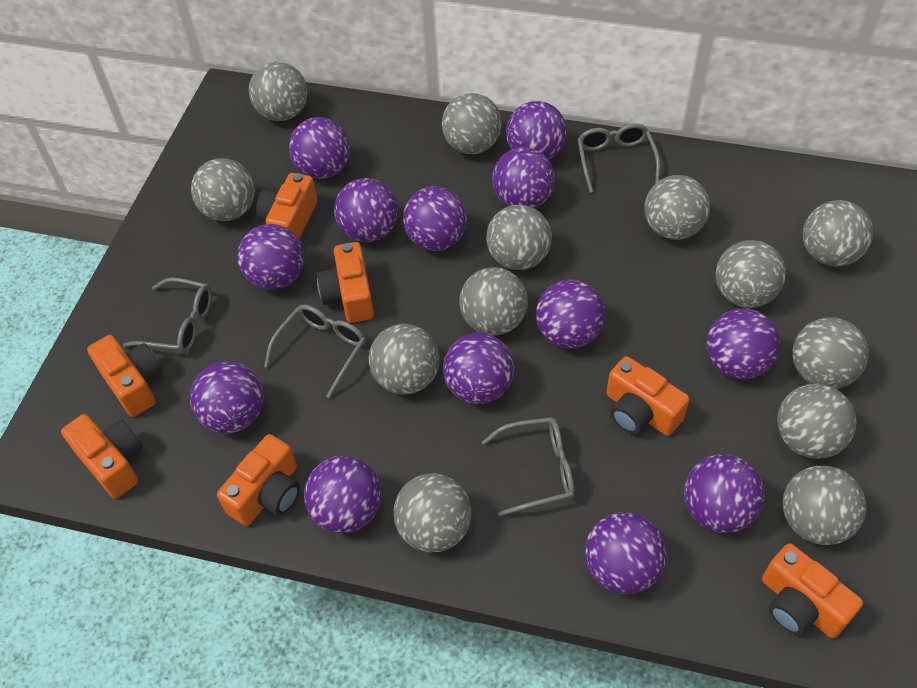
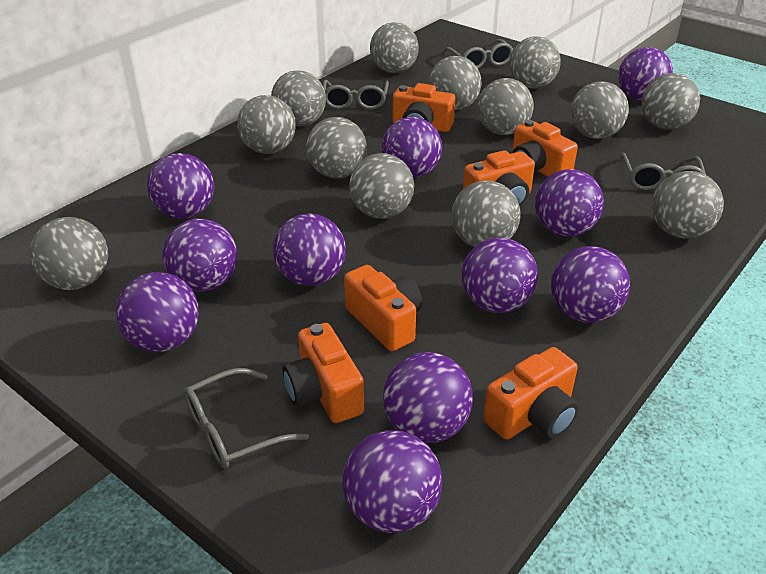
orange camera: 7 -> 6
purple ball: 13 -> 11

